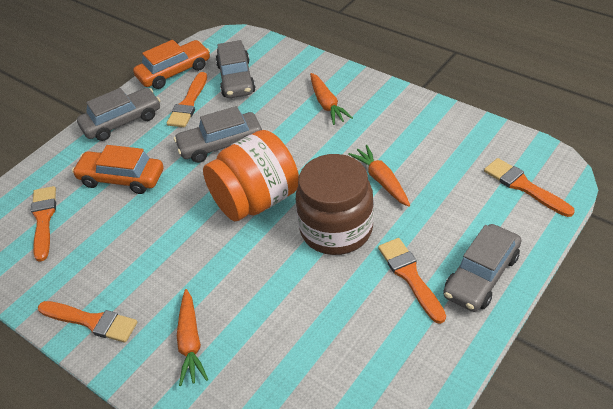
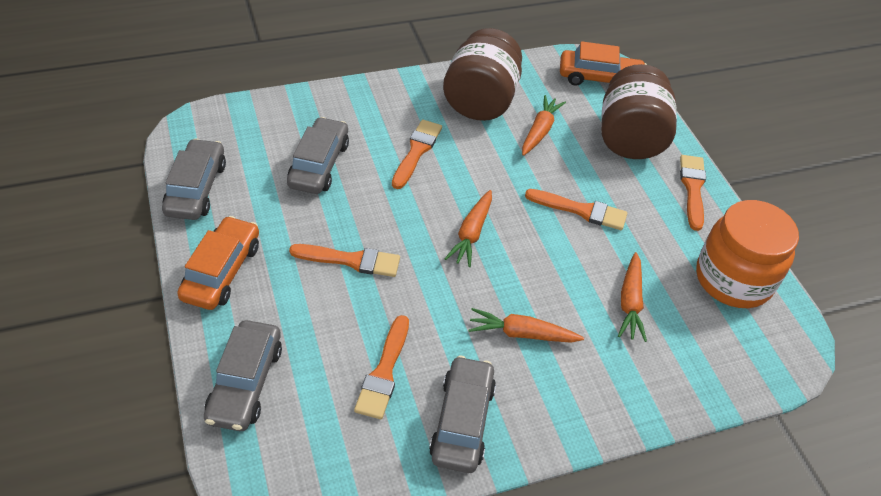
brown jar: 1 -> 2
orange carrot: 3 -> 4

